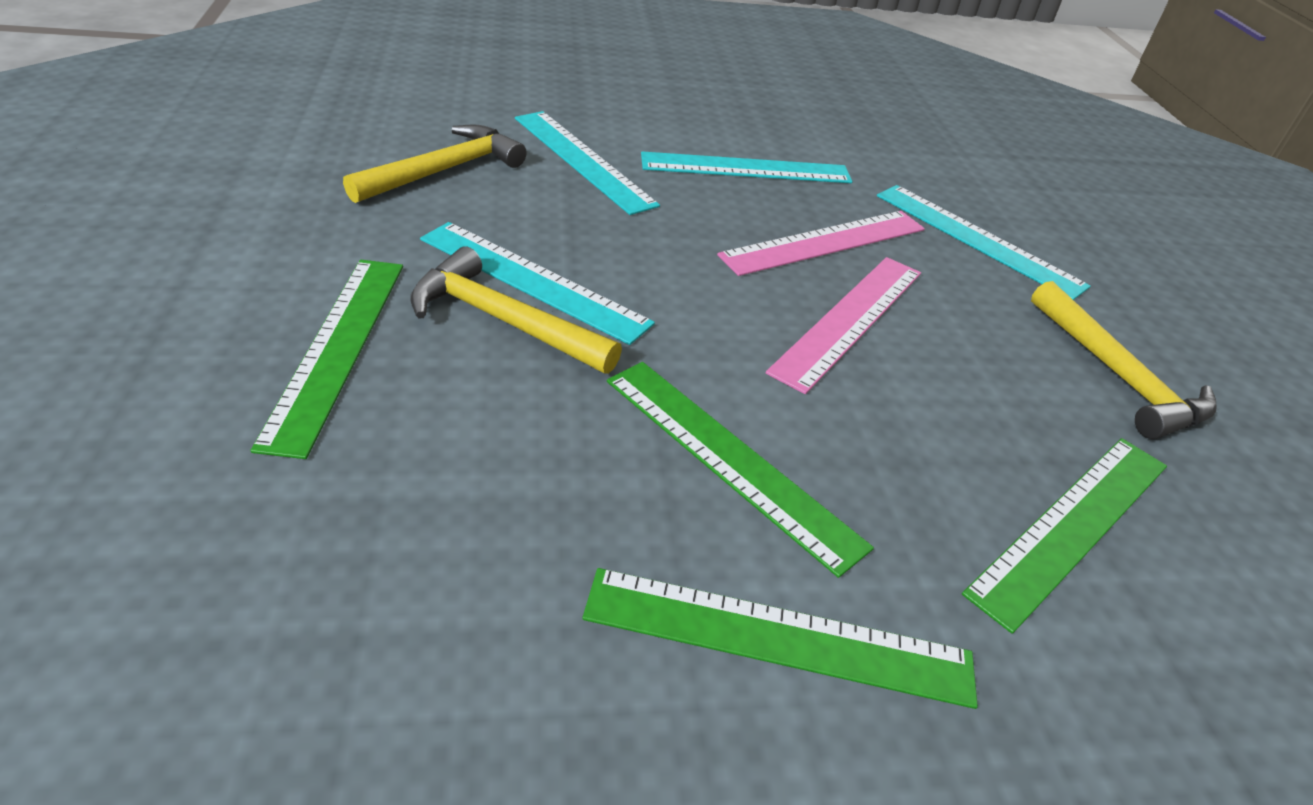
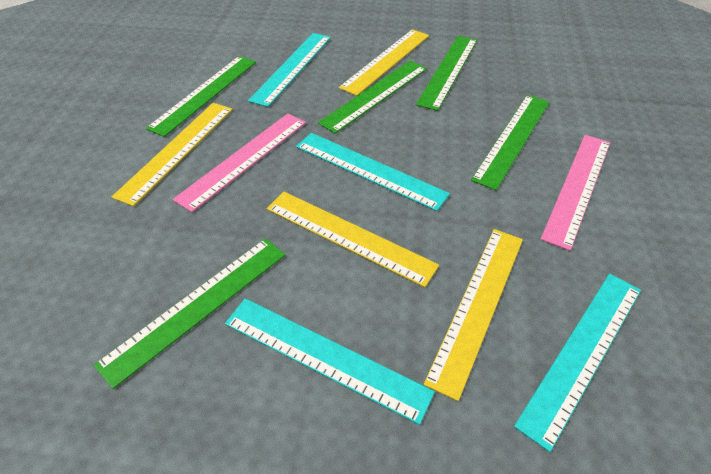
green ruler: 4 -> 5
yellow hammer: 3 -> 0
yellow ruler: 0 -> 4

